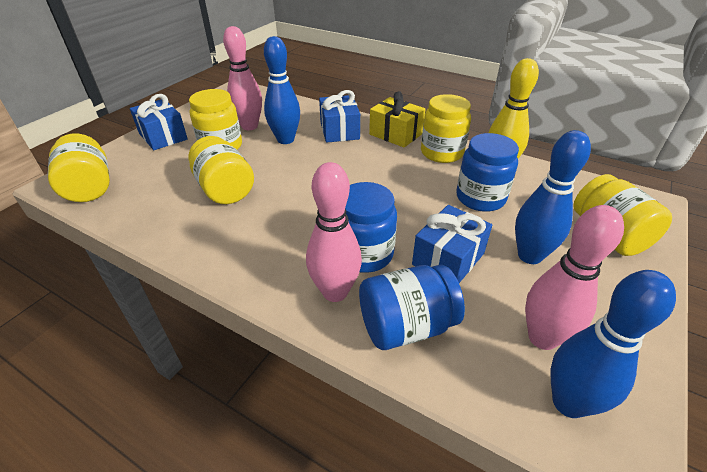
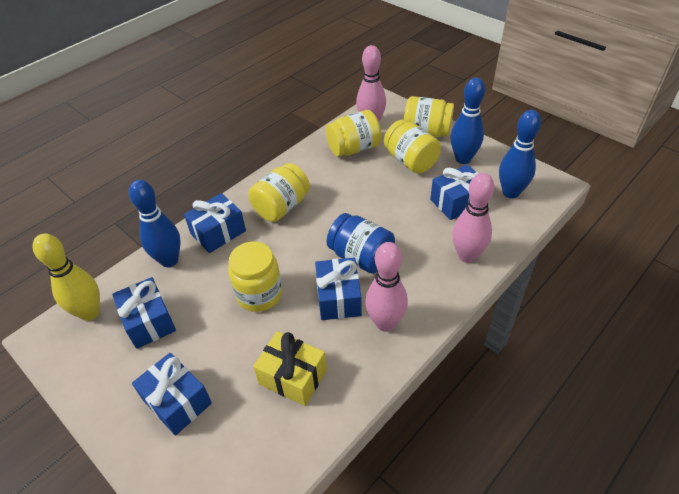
blue gift: 3 -> 5
blue jar: 3 -> 1

